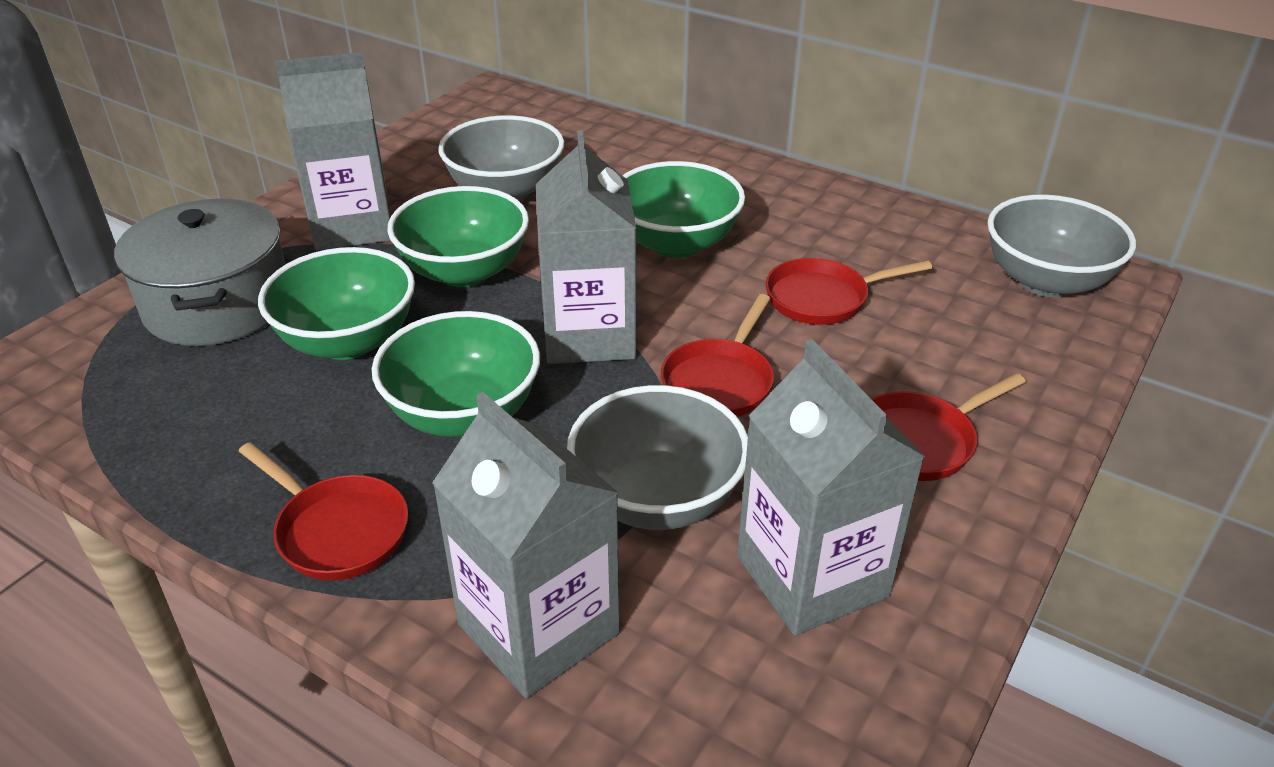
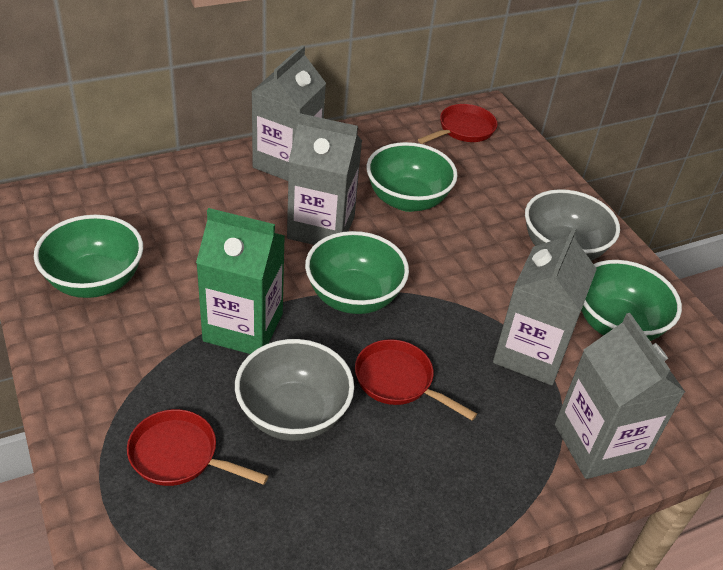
green carton: 0 -> 1
grey bowl: 3 -> 2
grey pot: 1 -> 0
red pan: 4 -> 3

